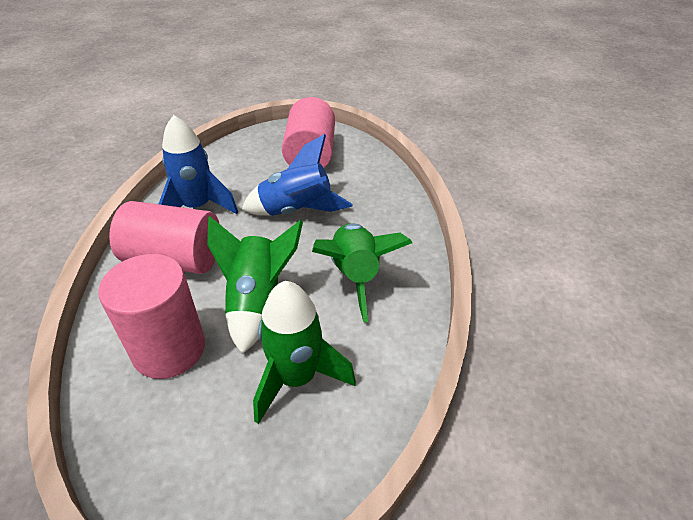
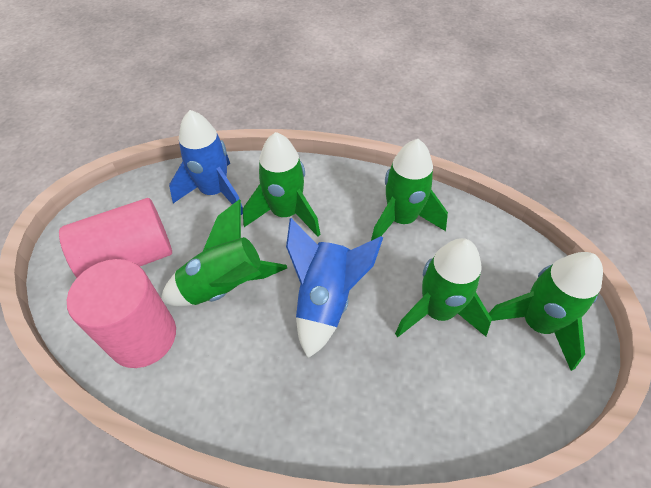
green rocket: 3 -> 5
pink cylinder: 3 -> 2

